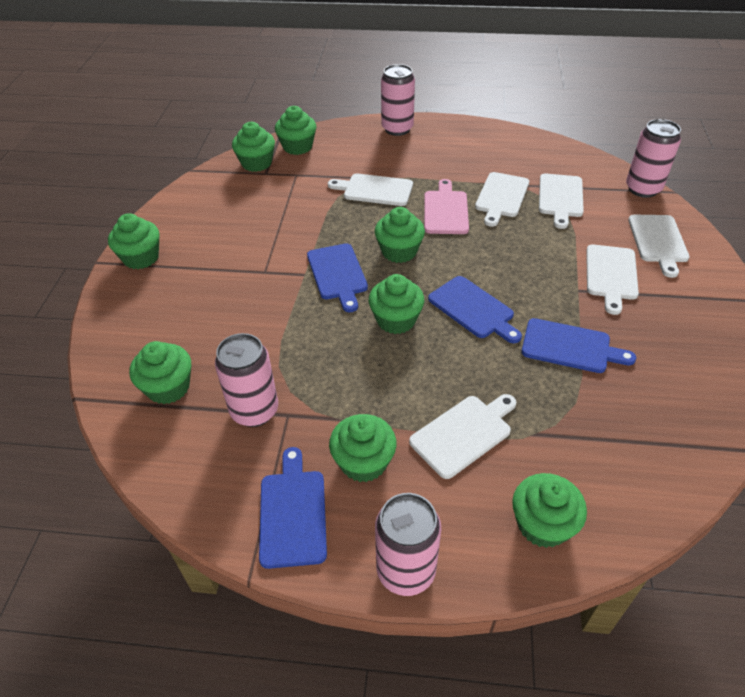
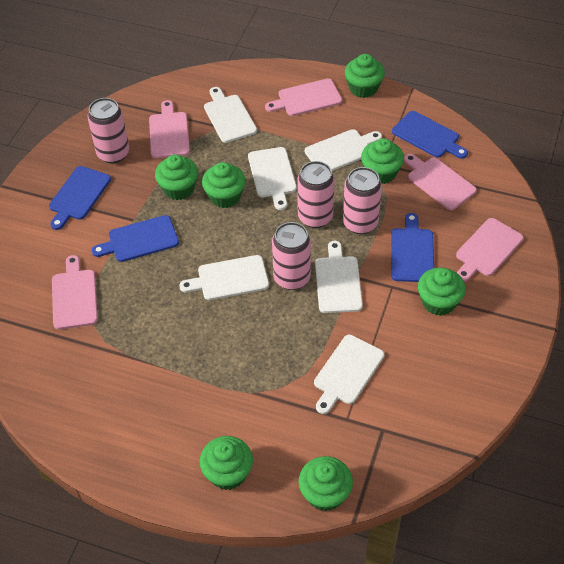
green cupcake: 8 -> 7
pink cutting board: 1 -> 5

